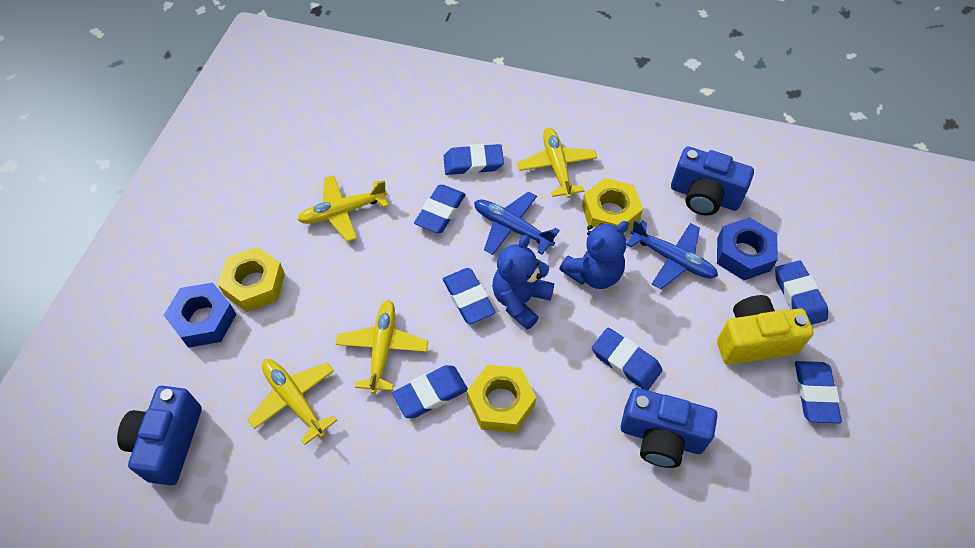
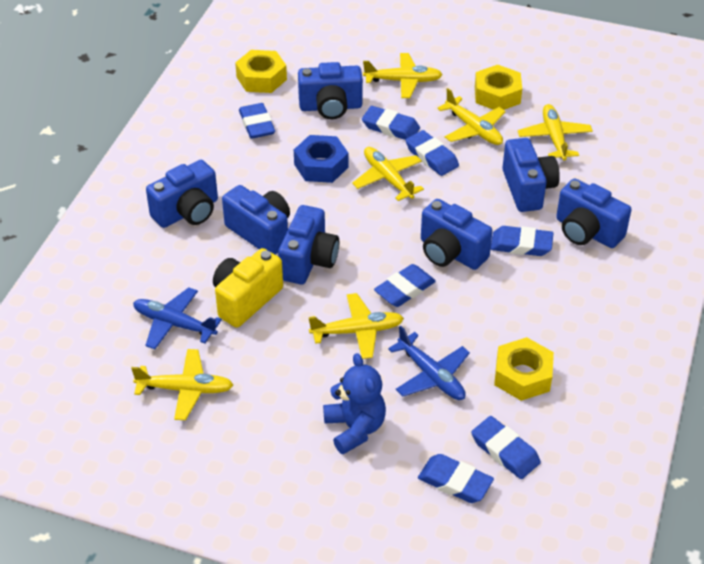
blue camera: 3 -> 7
blue nut: 2 -> 1
blue teddy bear: 2 -> 1
yellow plane: 4 -> 6

